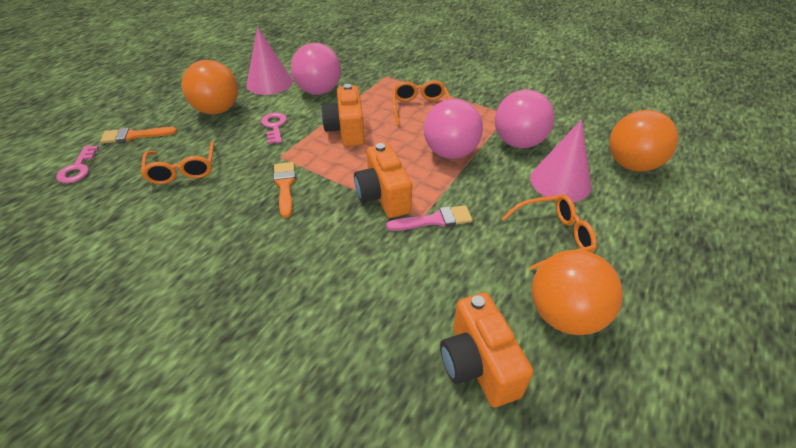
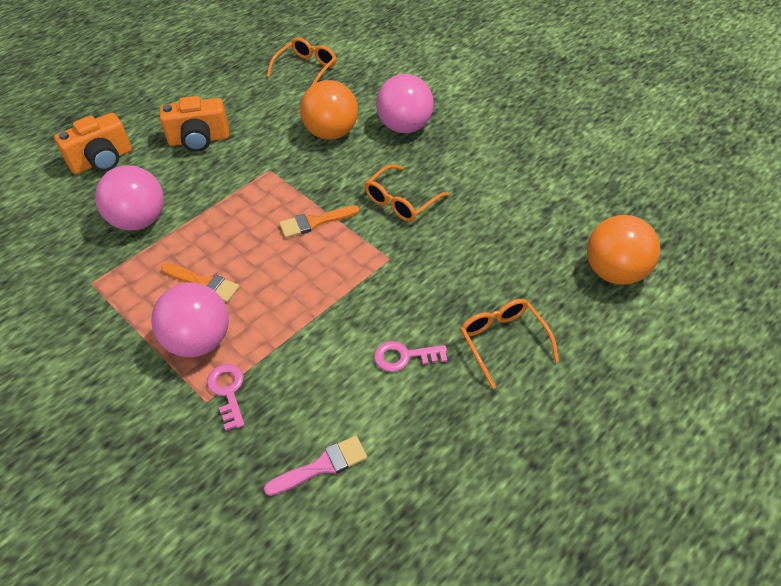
orange ball: 3 -> 2
orange camera: 3 -> 2
pink cone: 2 -> 0

